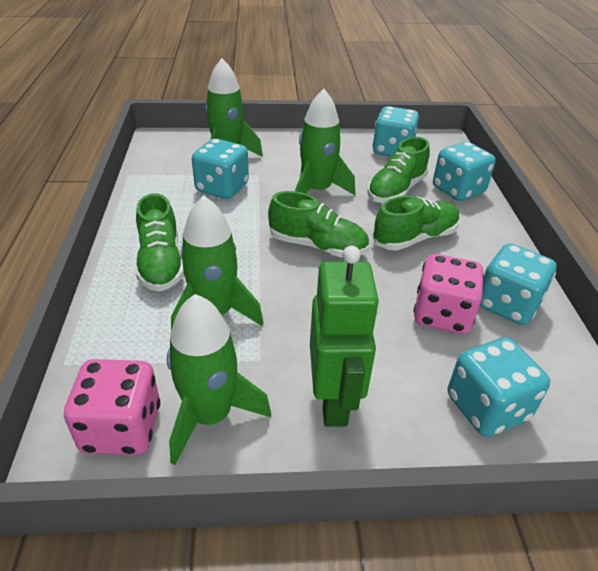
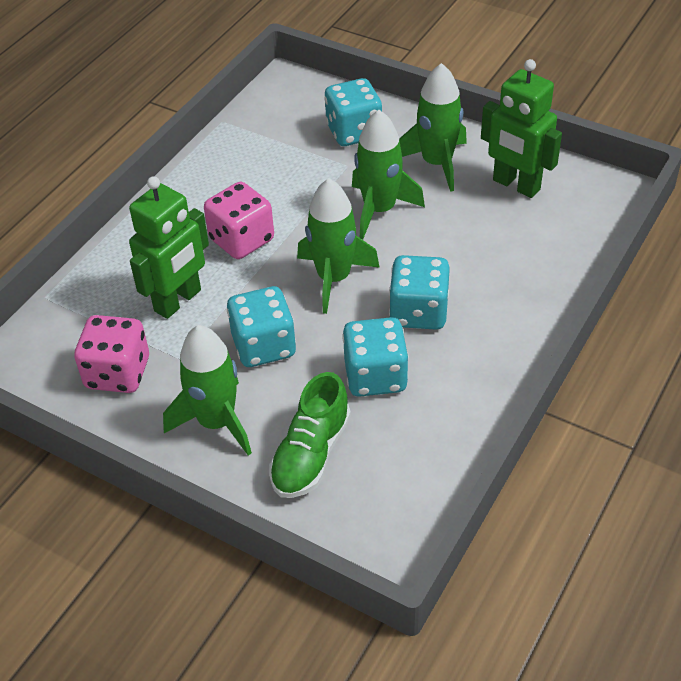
green robot: 1 -> 2
green shoe: 4 -> 1
turquoise dice: 5 -> 4

